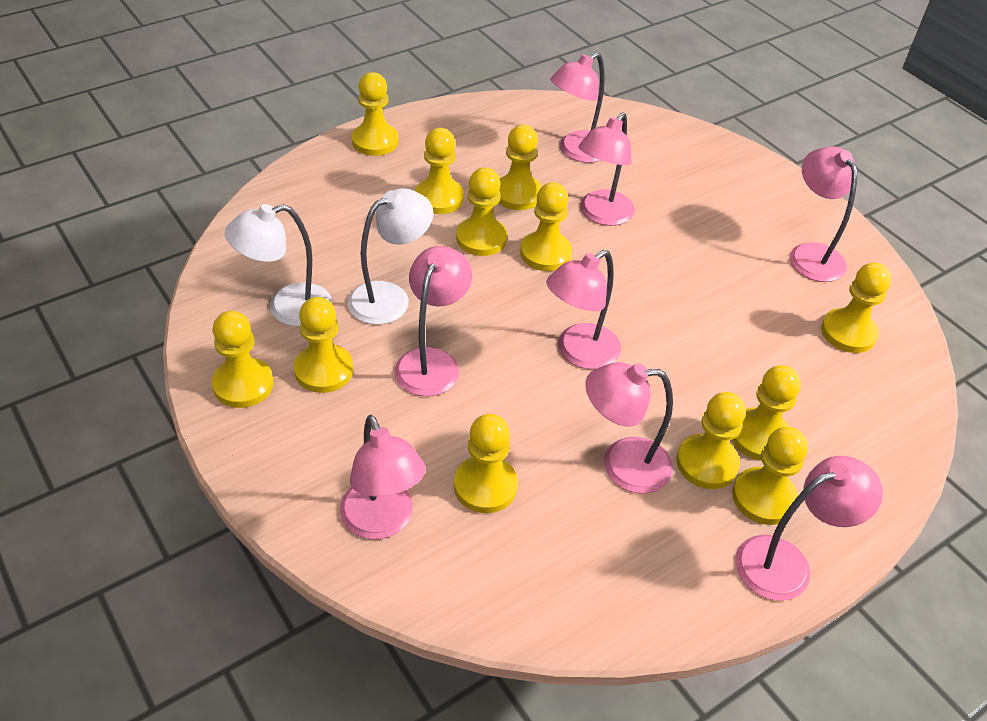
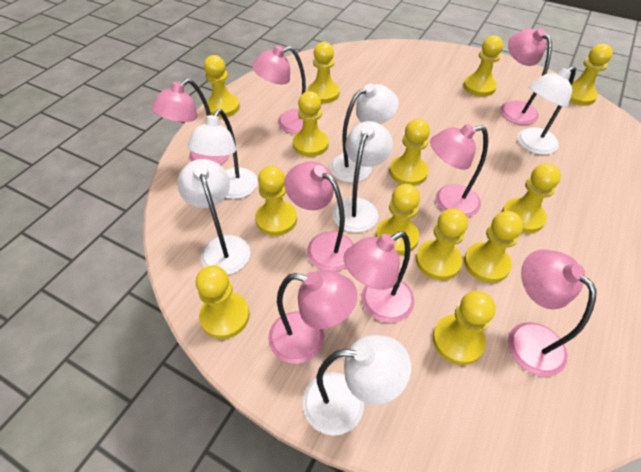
white lamp: 2 -> 6
yellow pawn: 12 -> 13

